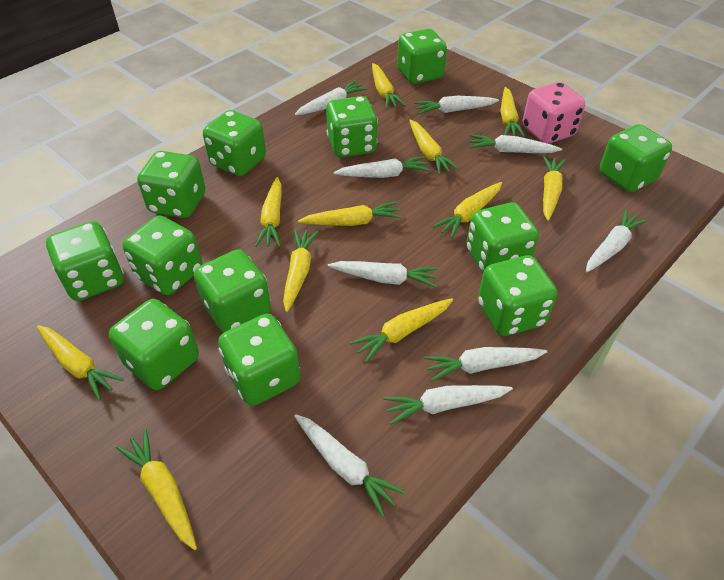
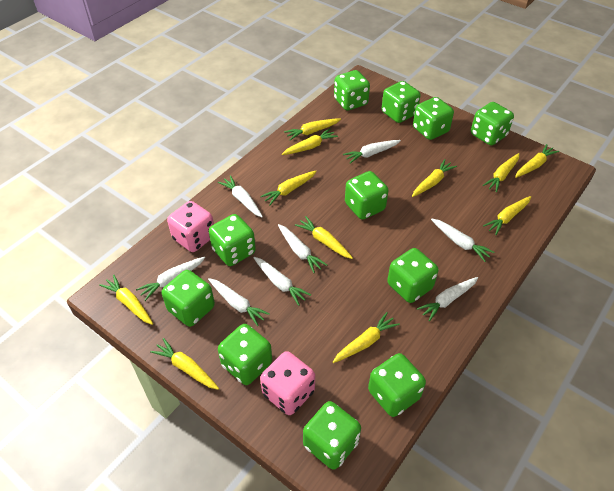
green dice: 12 -> 11
pink dice: 1 -> 2
white carrot: 9 -> 8

